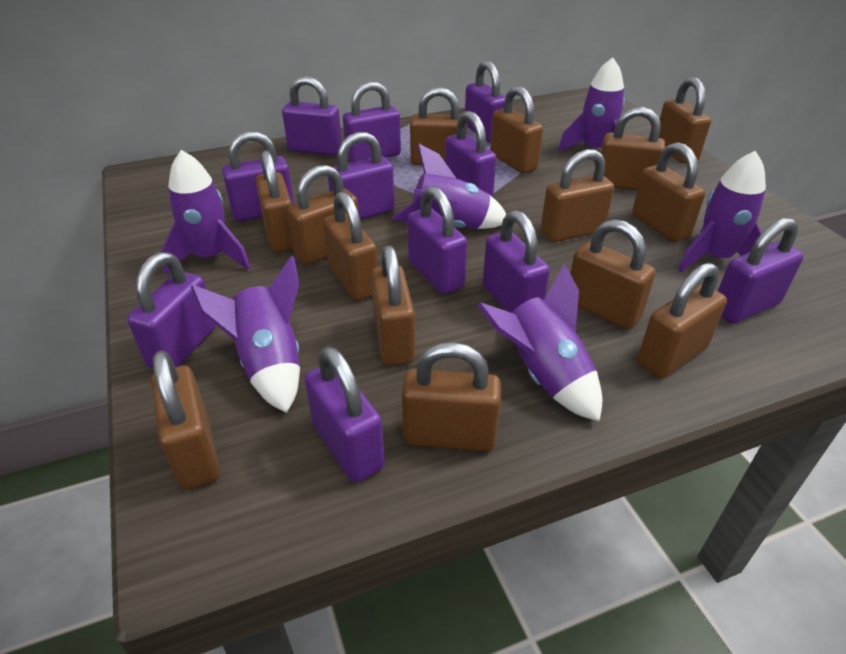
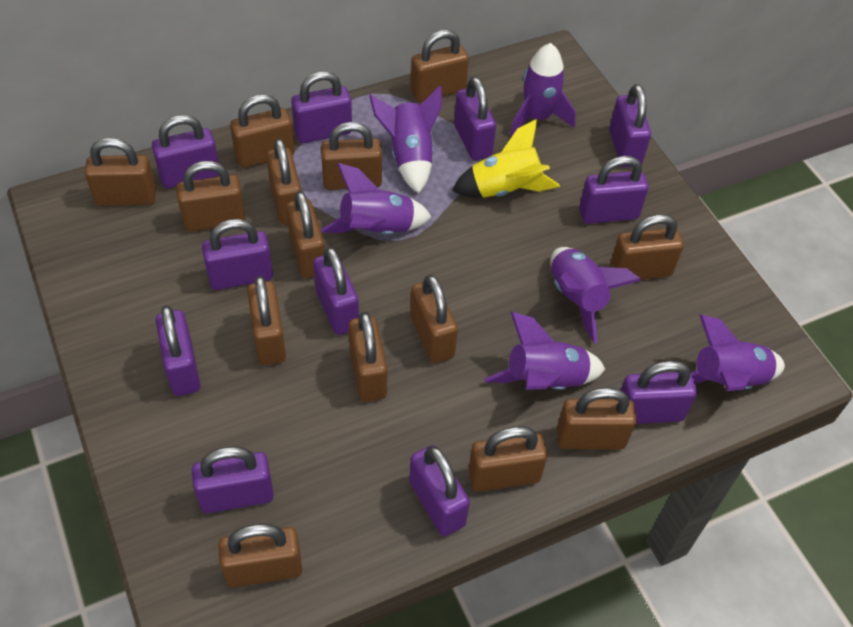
yellow rocket: 0 -> 1

